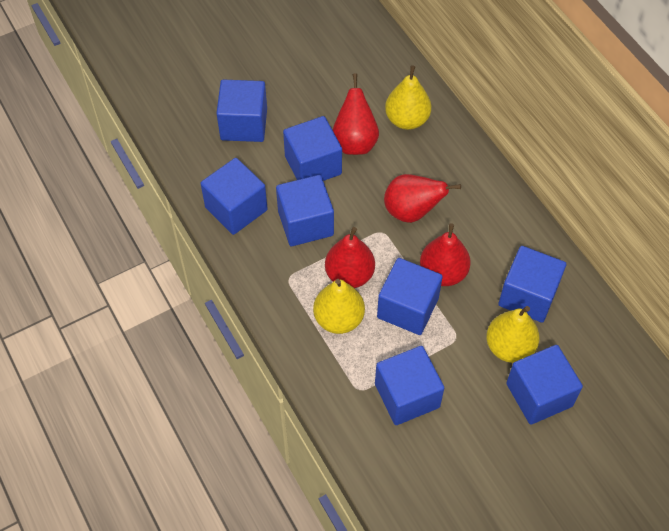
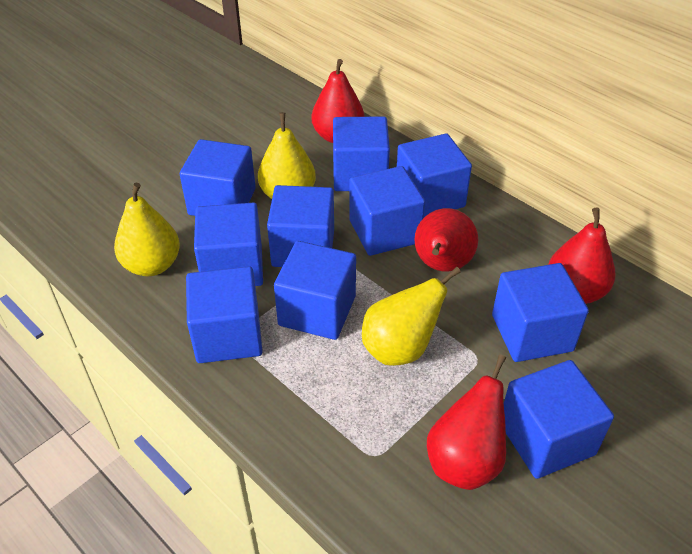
blue cube: 8 -> 10

